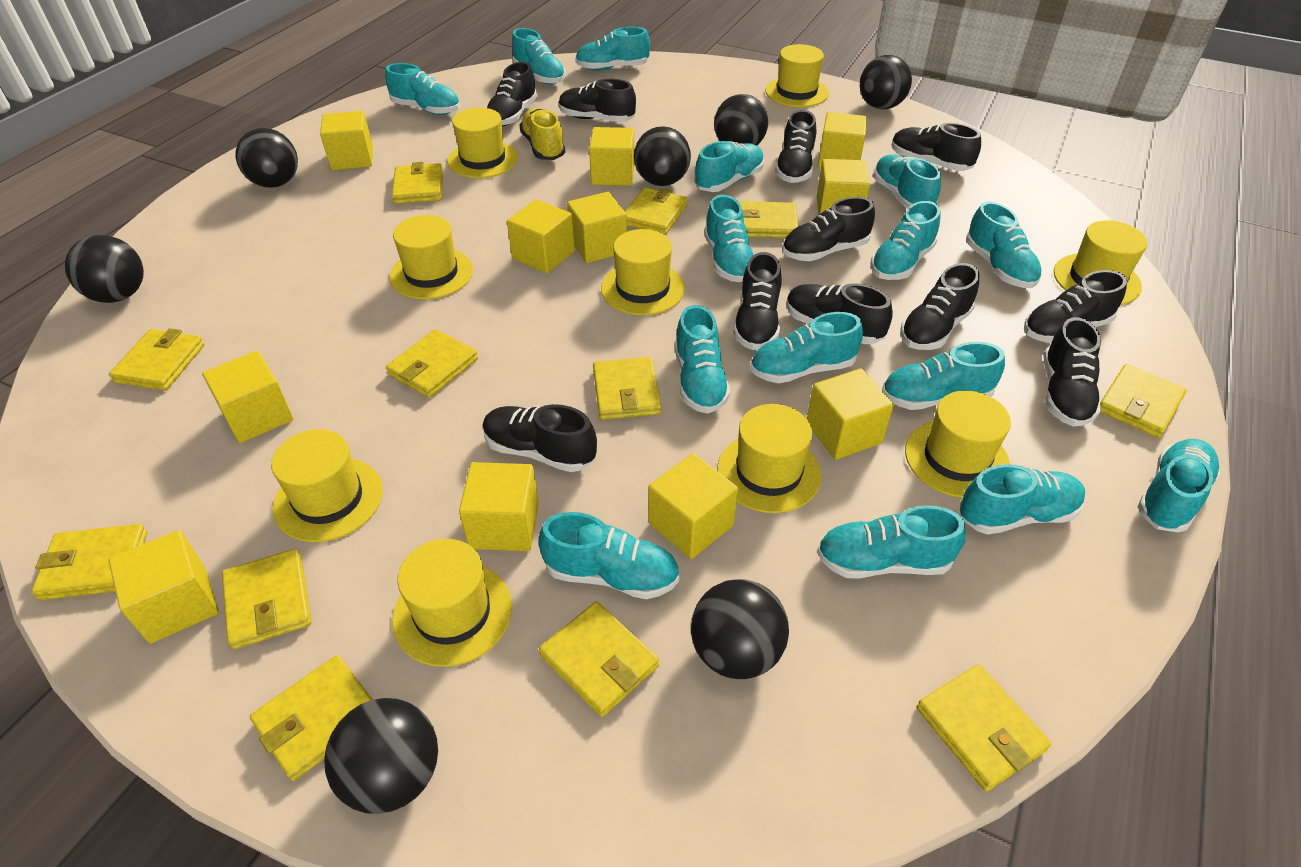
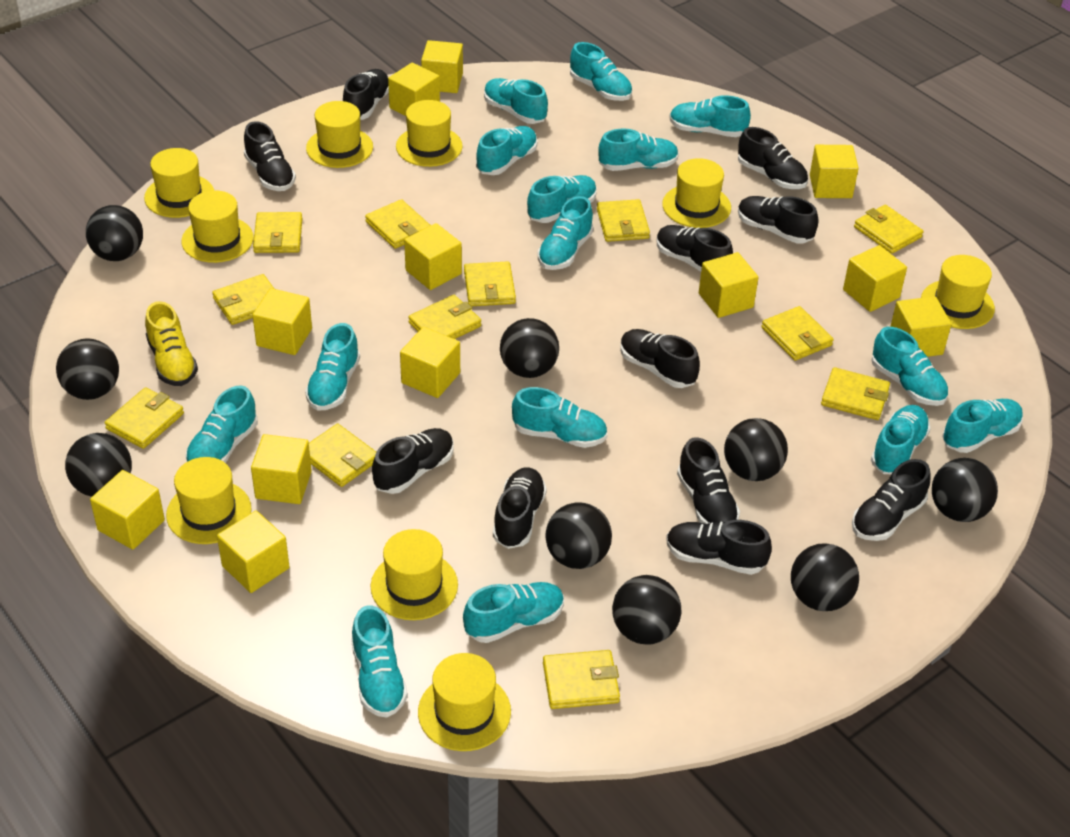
black ball: 7 -> 9
yellow cube: 11 -> 12

